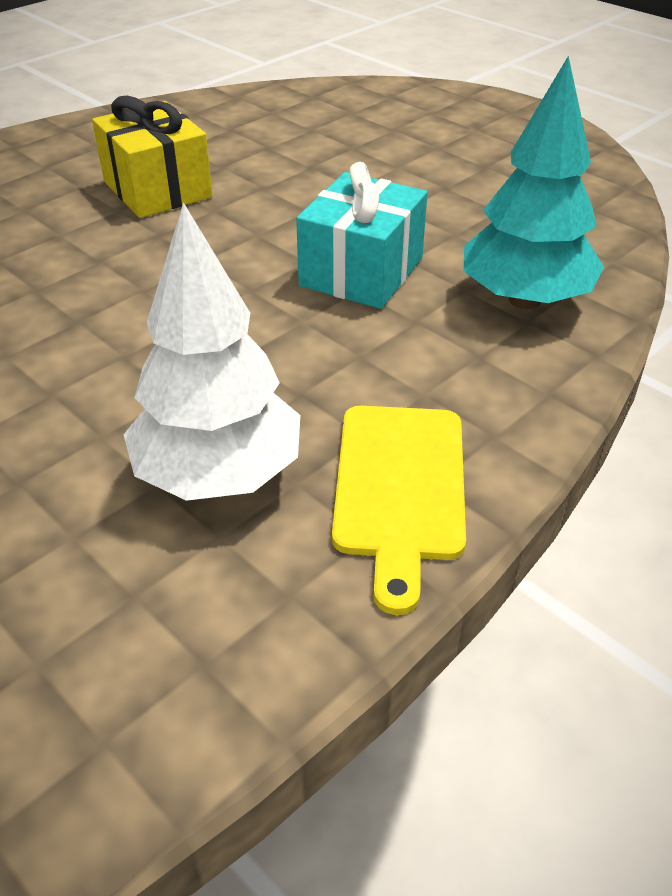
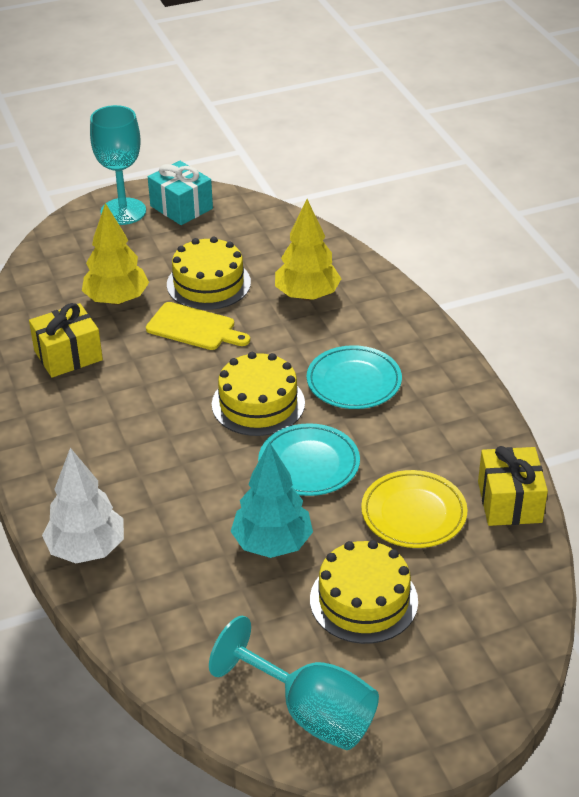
turquoise goblet: 0 -> 2
turquoise plate: 0 -> 2
yellow cake: 0 -> 3
yellow gift: 1 -> 2
yellow plate: 0 -> 1
yellow tree: 0 -> 2

